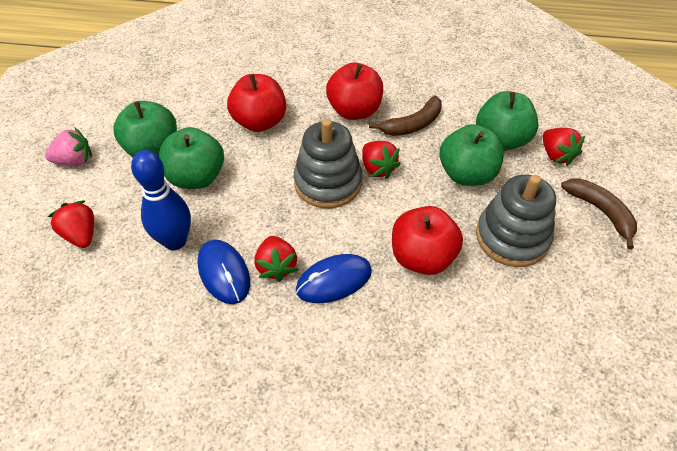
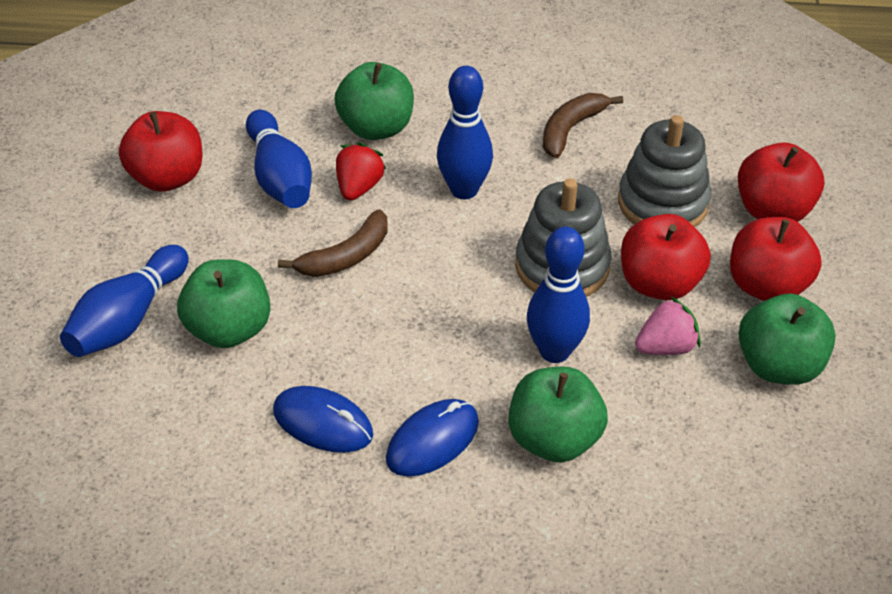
blue bowling pin: 1 -> 4
red apple: 3 -> 4
red strawberry: 4 -> 1

